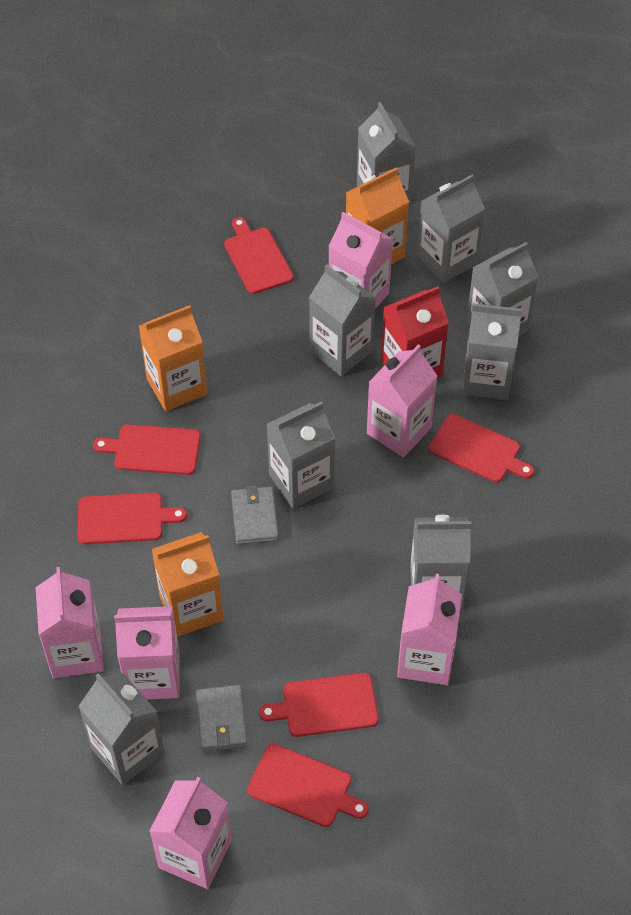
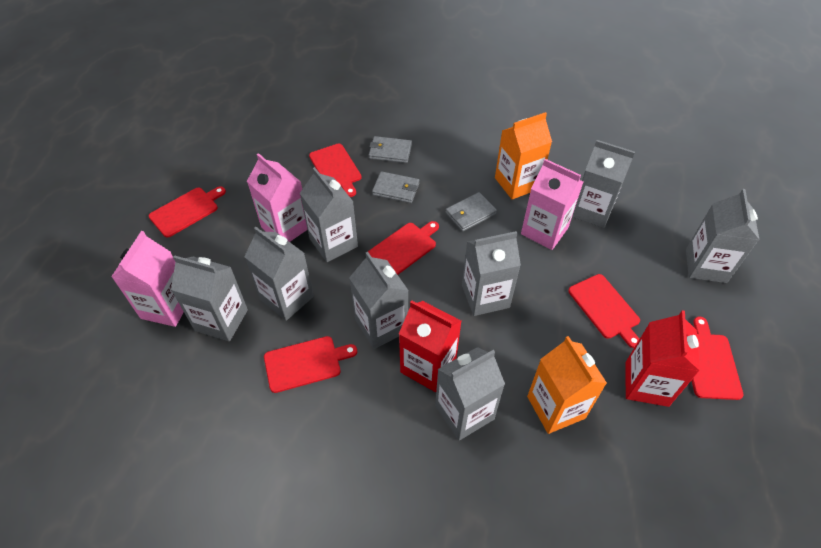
grey wallet: 2 -> 3
orange carton: 3 -> 2
pink carton: 6 -> 3
red carton: 1 -> 2

